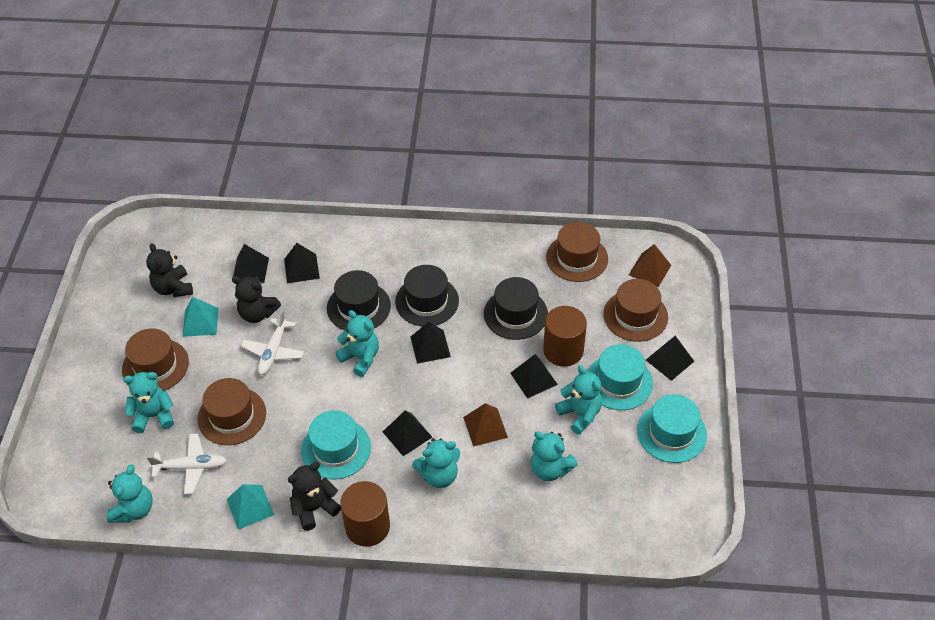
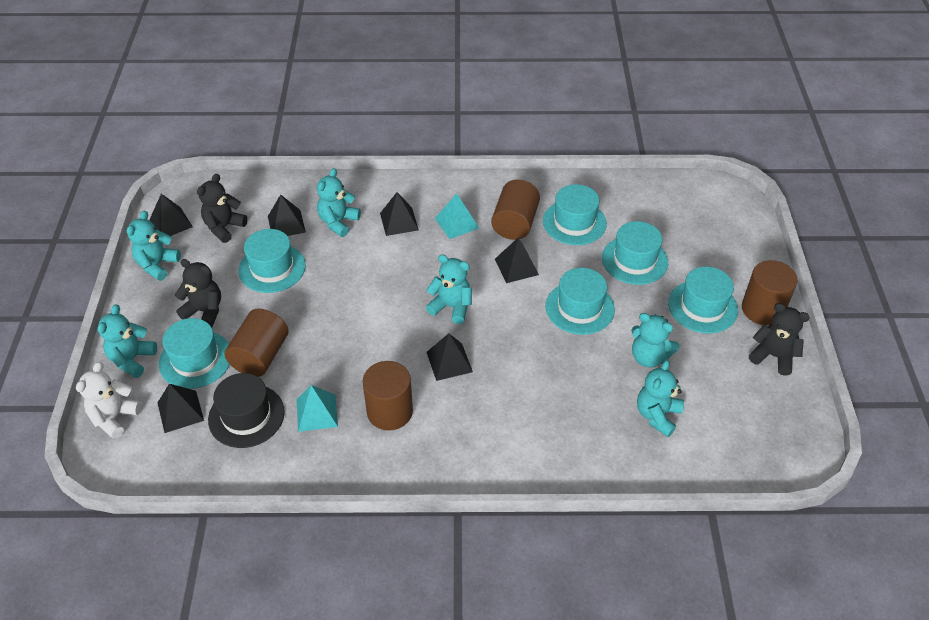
black hat: 3 -> 1
brown cylinder: 2 -> 4
brown hat: 4 -> 0
brown pyramid: 2 -> 0
turquoise hat: 3 -> 6
white plane: 2 -> 0
white teddy bear: 0 -> 1

